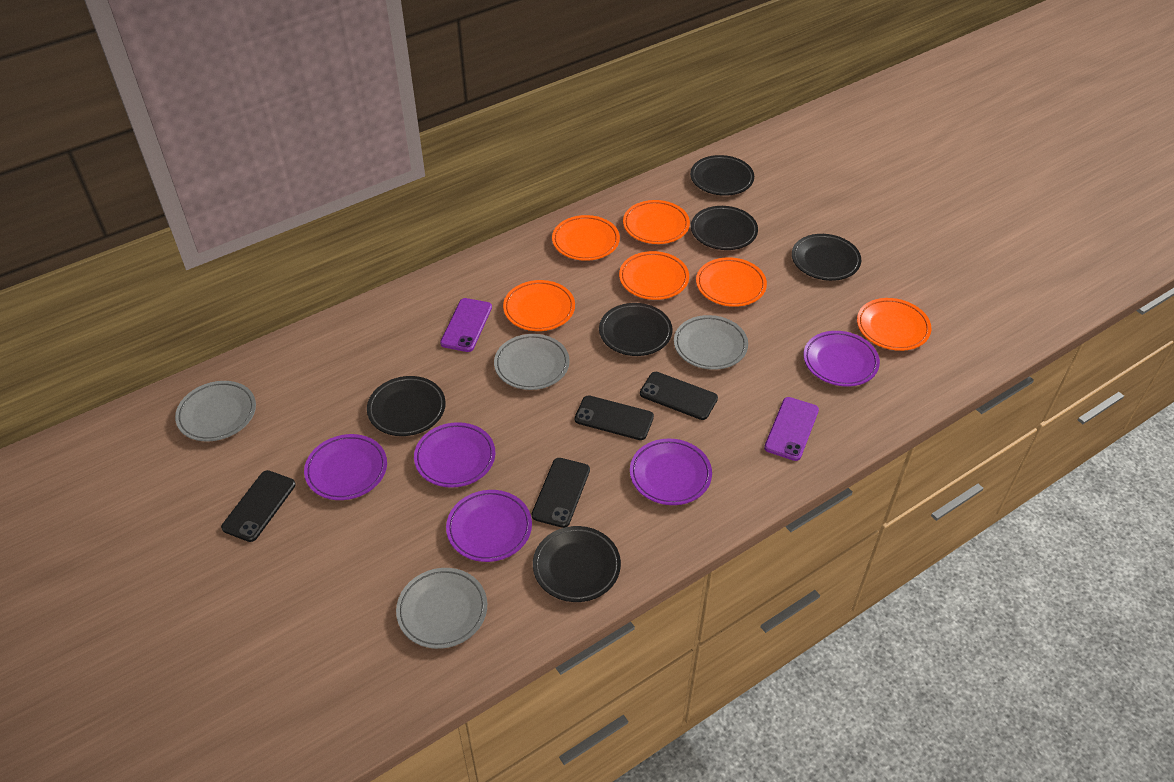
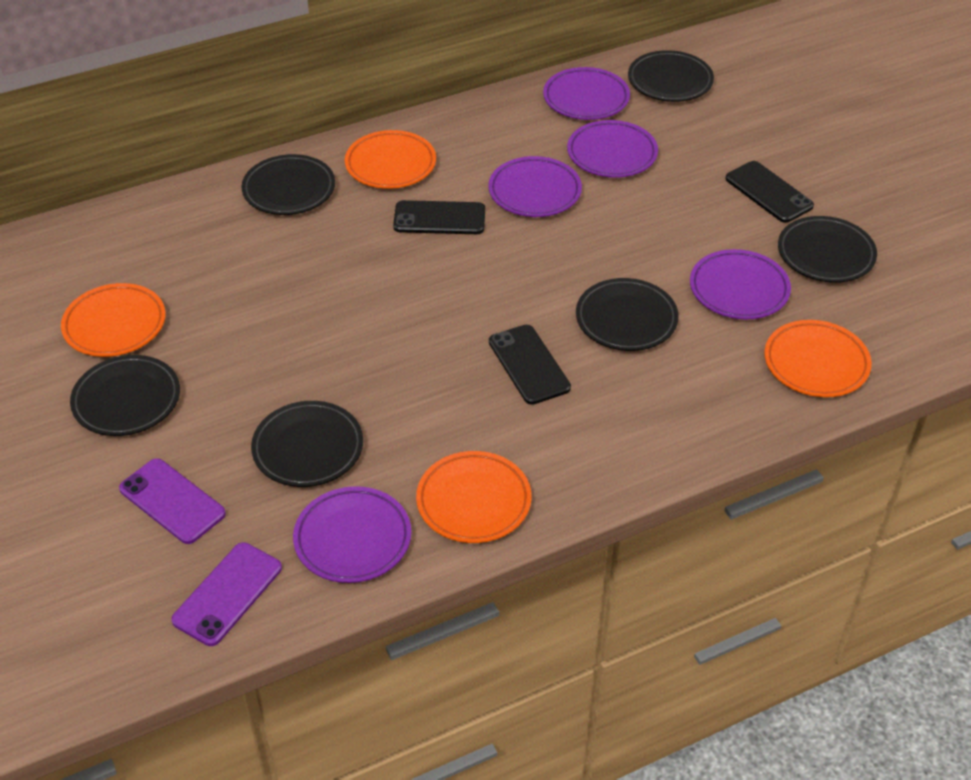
black phone: 4 -> 3
grey plate: 4 -> 0
orange plate: 6 -> 4

